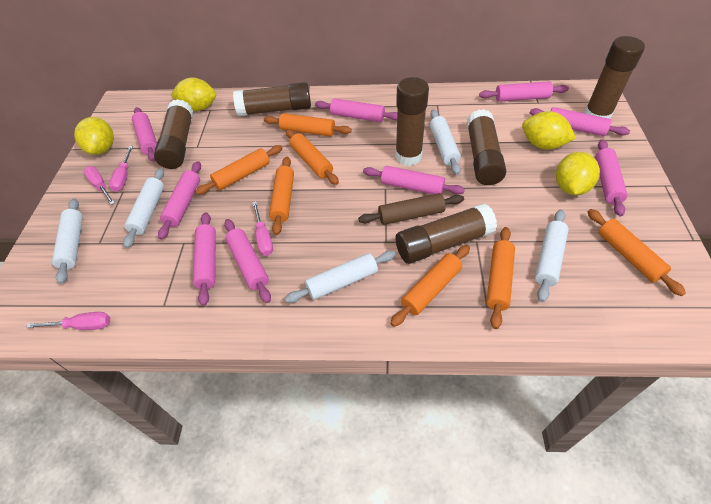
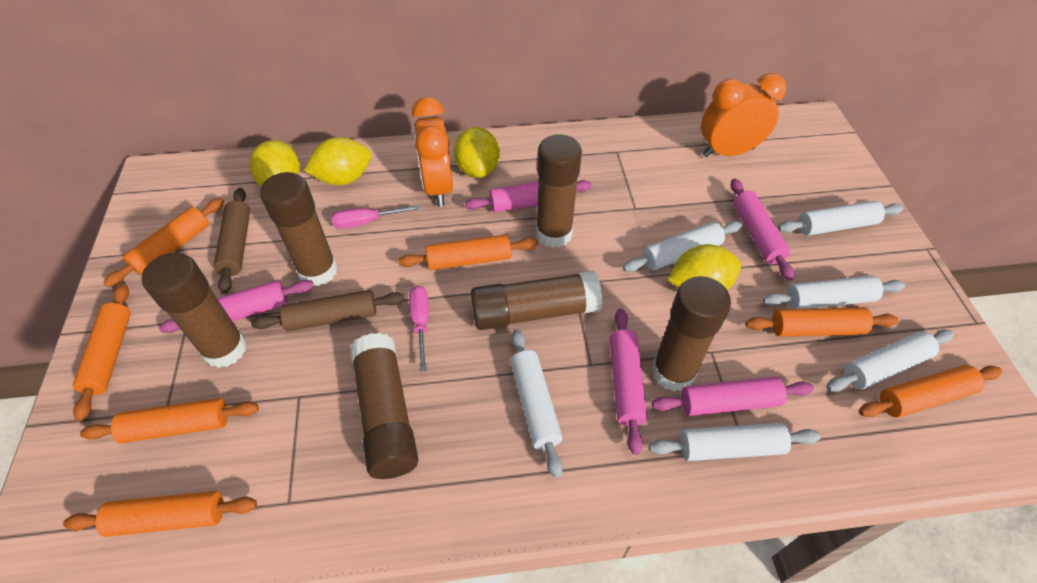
brown rolling pin: 1 -> 2
orange clock: 0 -> 2
pink rolling pin: 9 -> 5
pink screwdriver: 4 -> 2
white rolling pin: 5 -> 6

